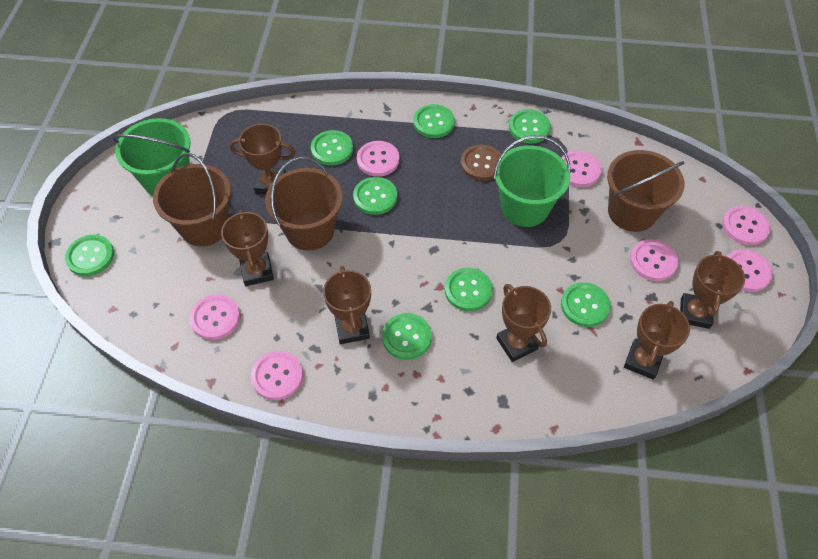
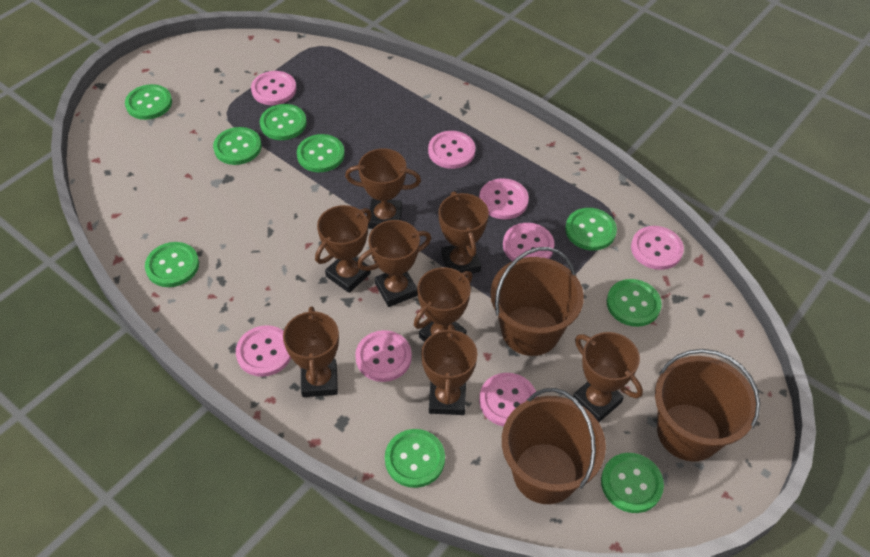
brown button: 1 -> 0
brown trophy: 6 -> 8
green bucket: 2 -> 0
green button: 8 -> 9
pink button: 7 -> 8

